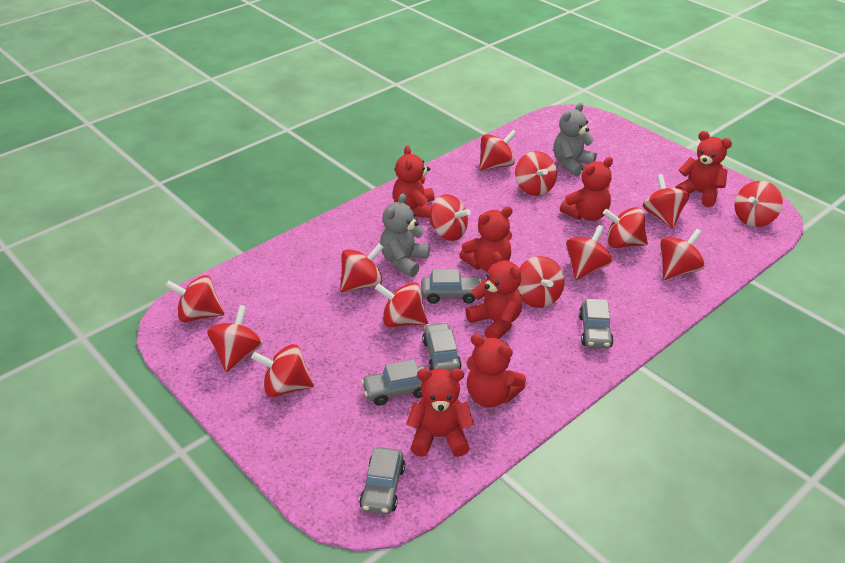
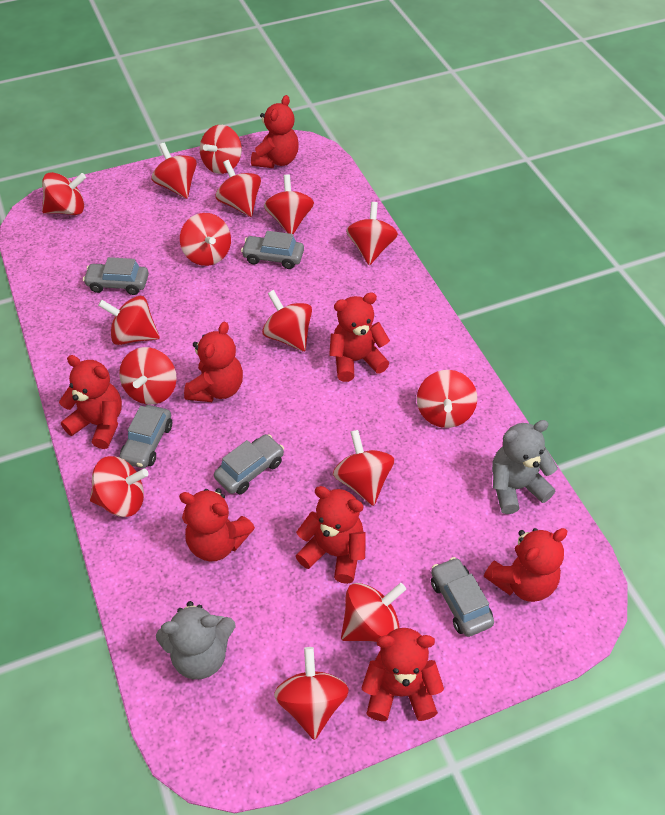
red spinning top: 14 -> 15
red teddy bear: 7 -> 8

